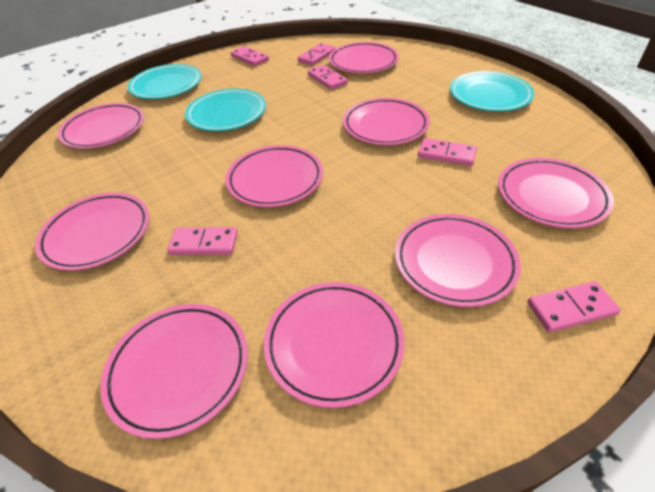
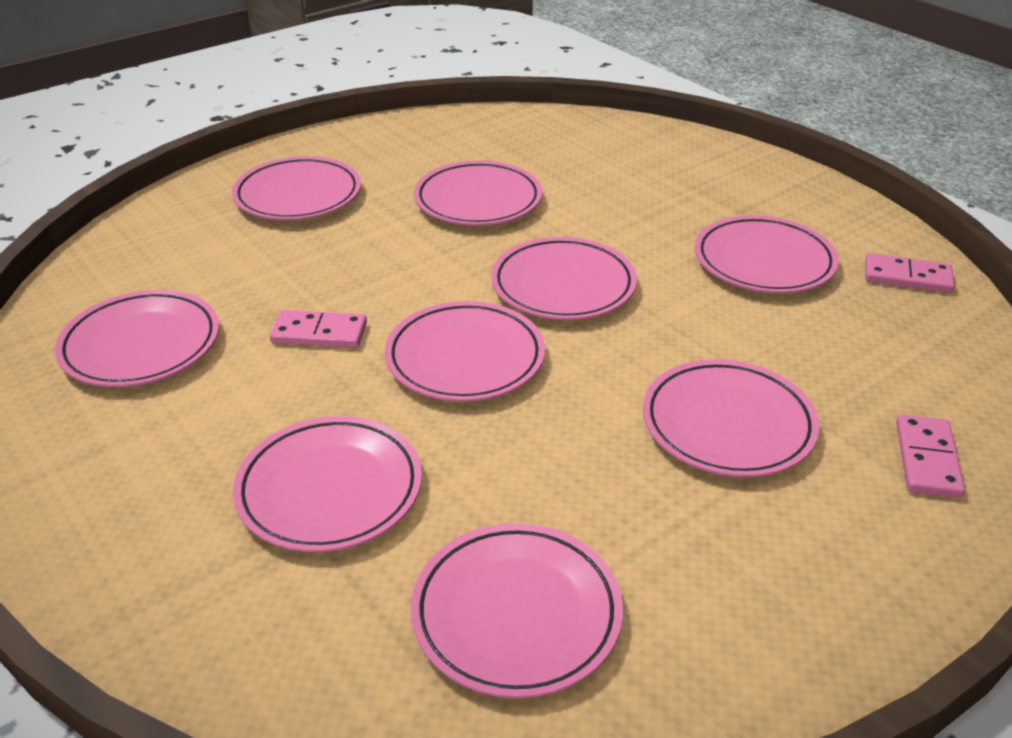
pink domino: 6 -> 3
turquoise plate: 3 -> 0

